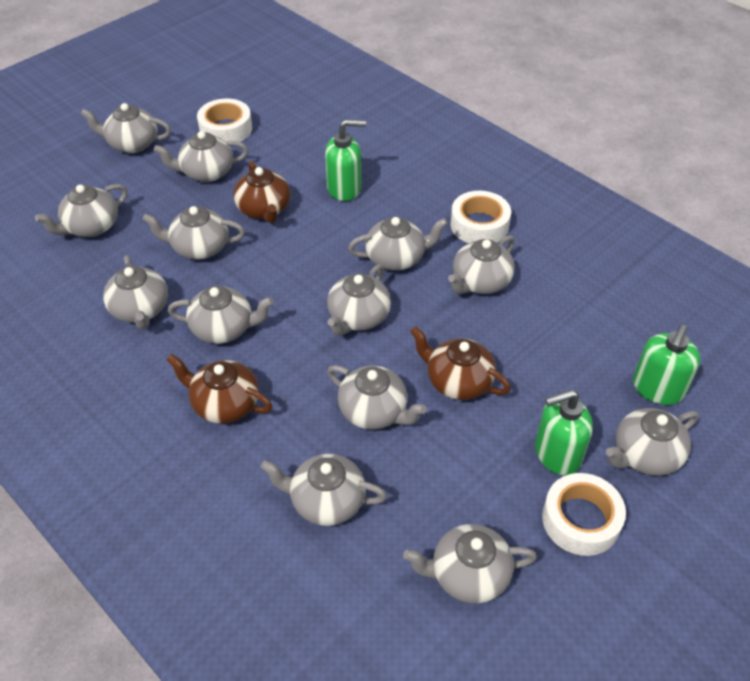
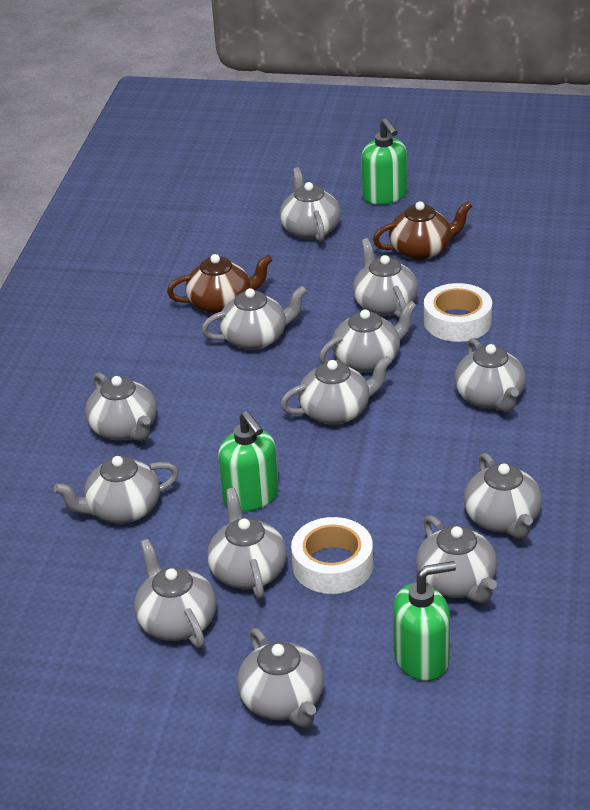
brown teapot: 3 -> 2
white tape: 3 -> 2

